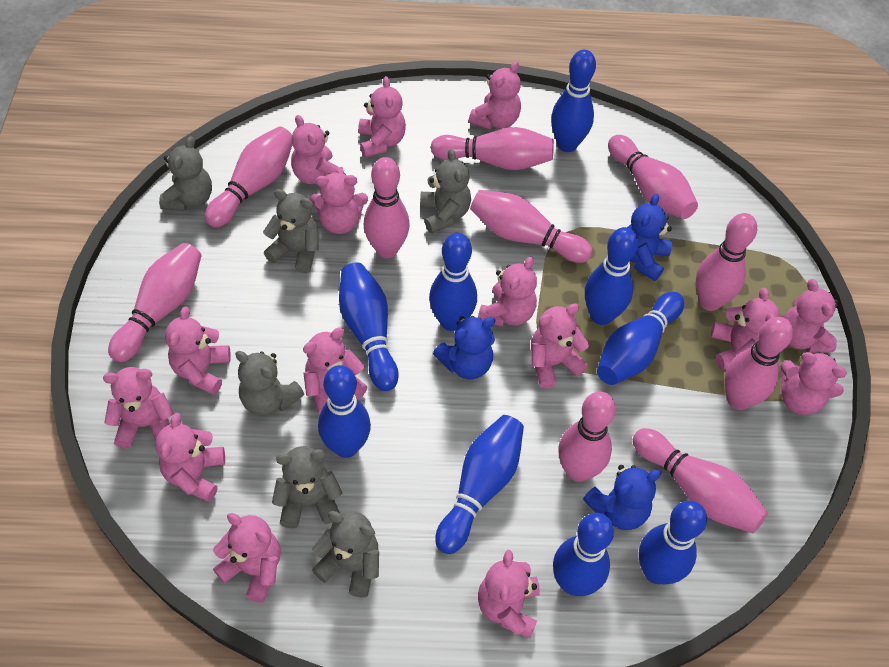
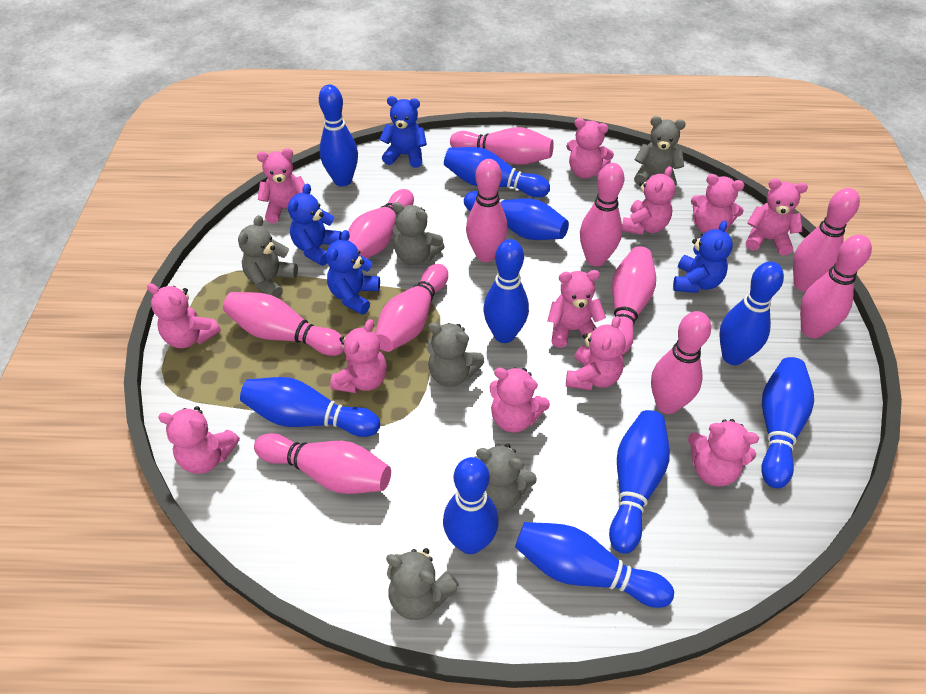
blue bowling pin: 9 -> 10
blue teddy bear: 3 -> 4
pink bowling pin: 10 -> 11
pink teddy bear: 15 -> 12

